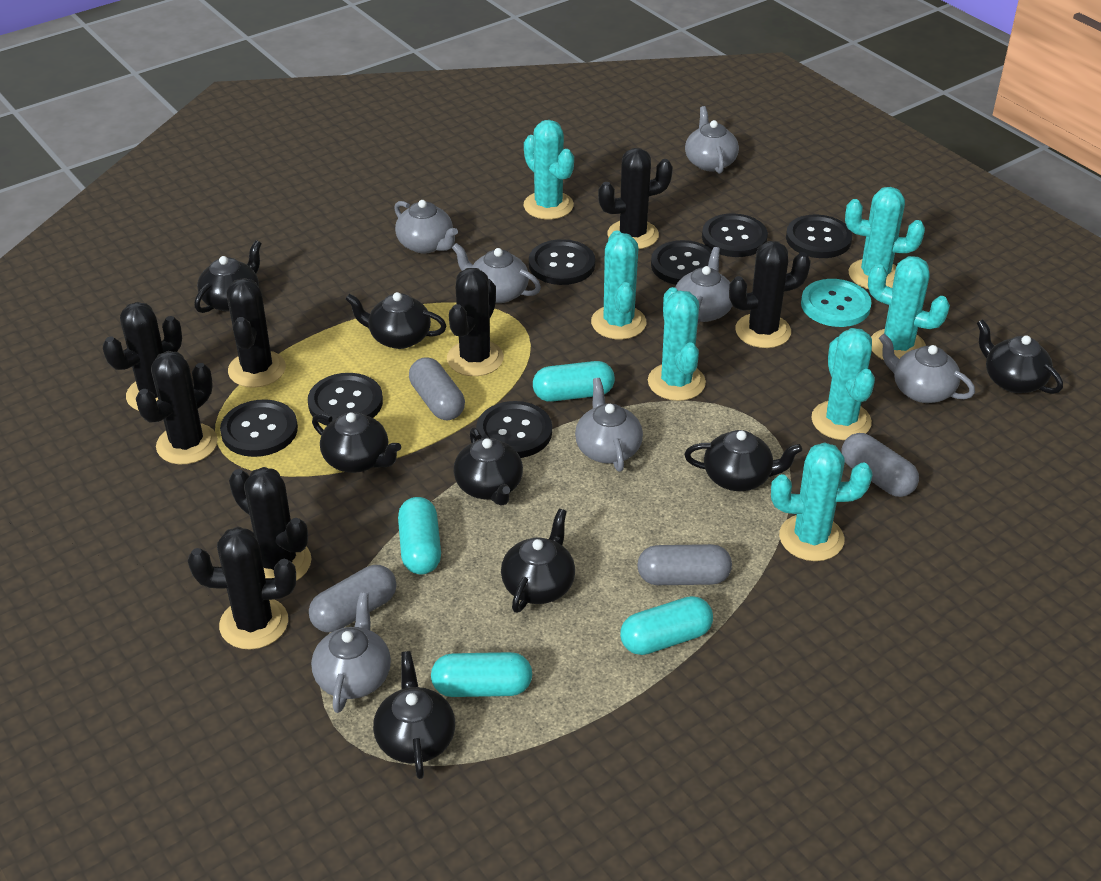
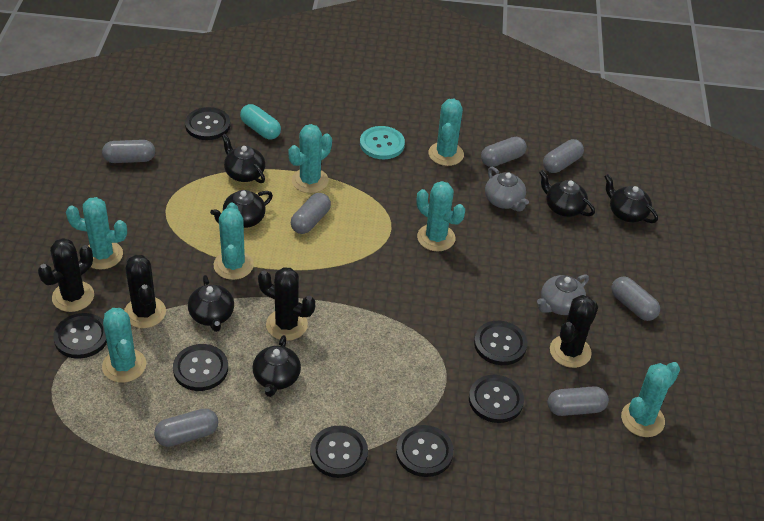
black cactus: 8 -> 4
black teapot: 8 -> 6
grey capsule: 4 -> 7
grey teapot: 7 -> 2
turquoise capsule: 4 -> 1

